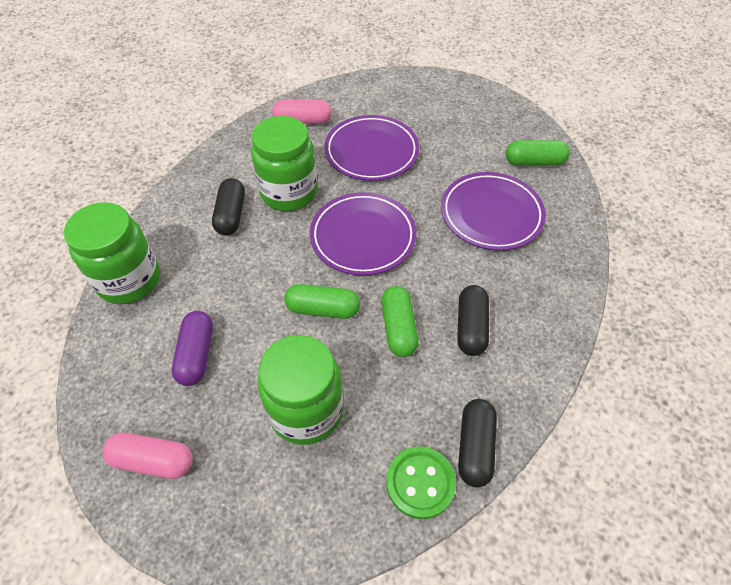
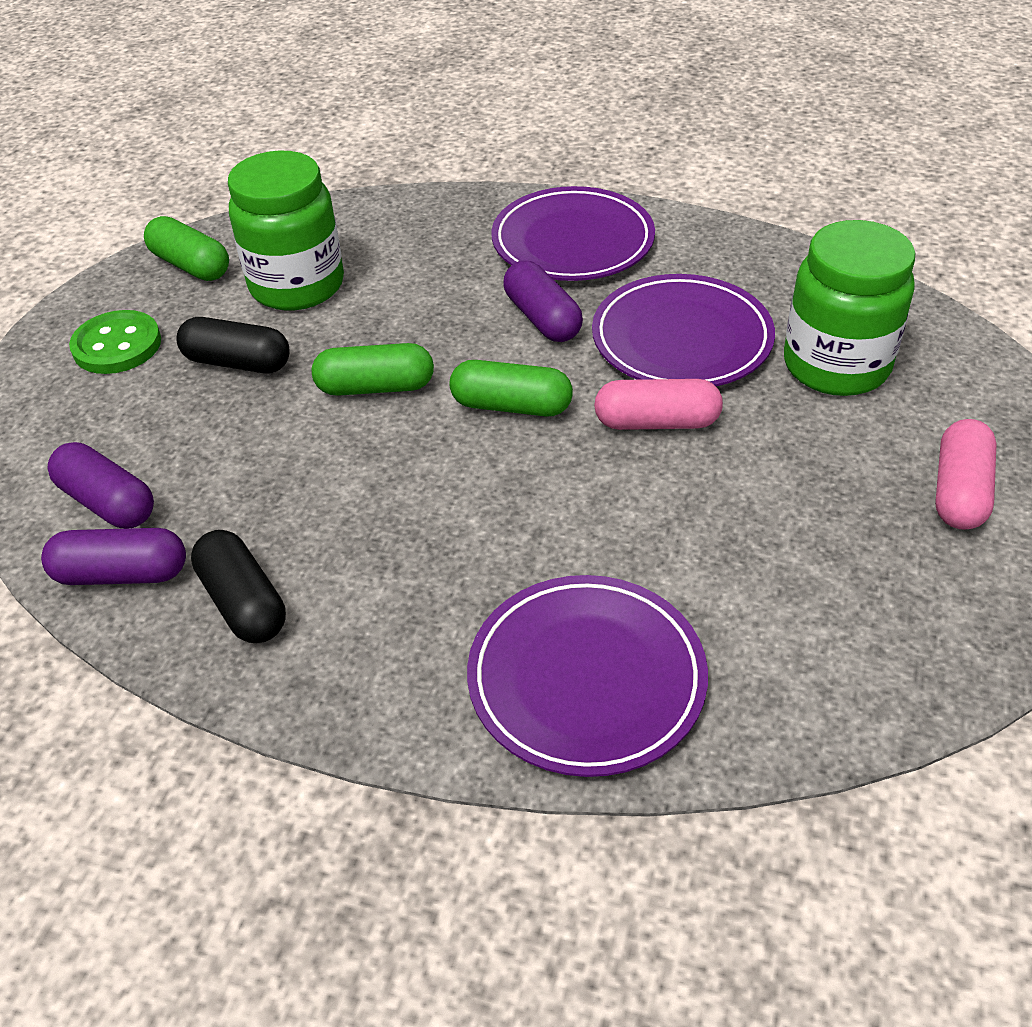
black capsule: 3 -> 2
green jar: 3 -> 2
purple capsule: 1 -> 3

